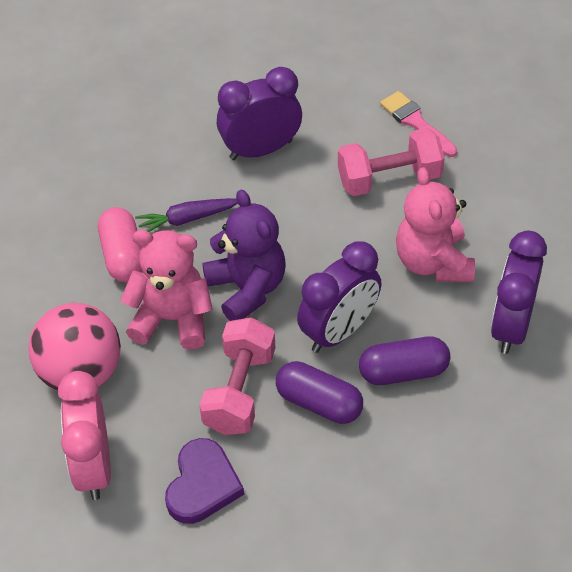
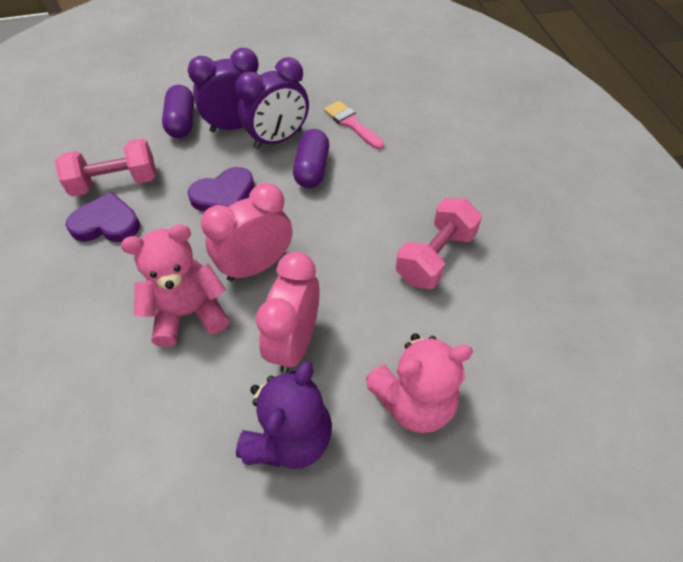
pink ball: 1 -> 0
pink capsule: 1 -> 0
pink clock: 1 -> 2
purple carrot: 1 -> 0
purple clock: 3 -> 2
purple heart: 1 -> 2

